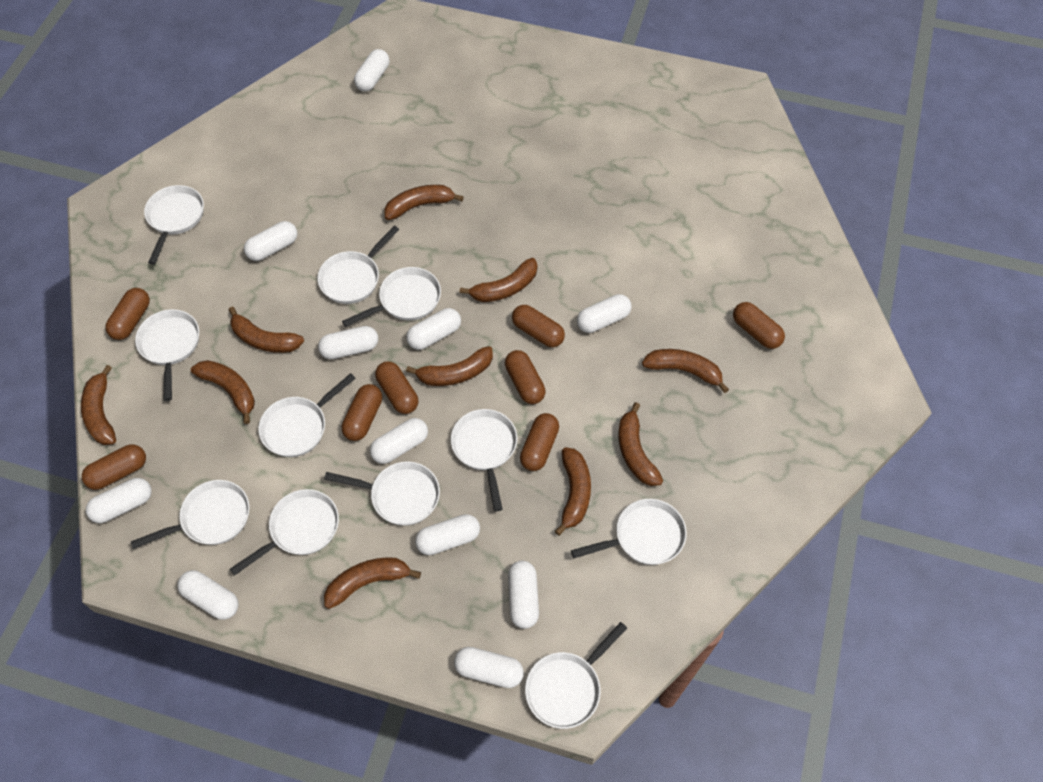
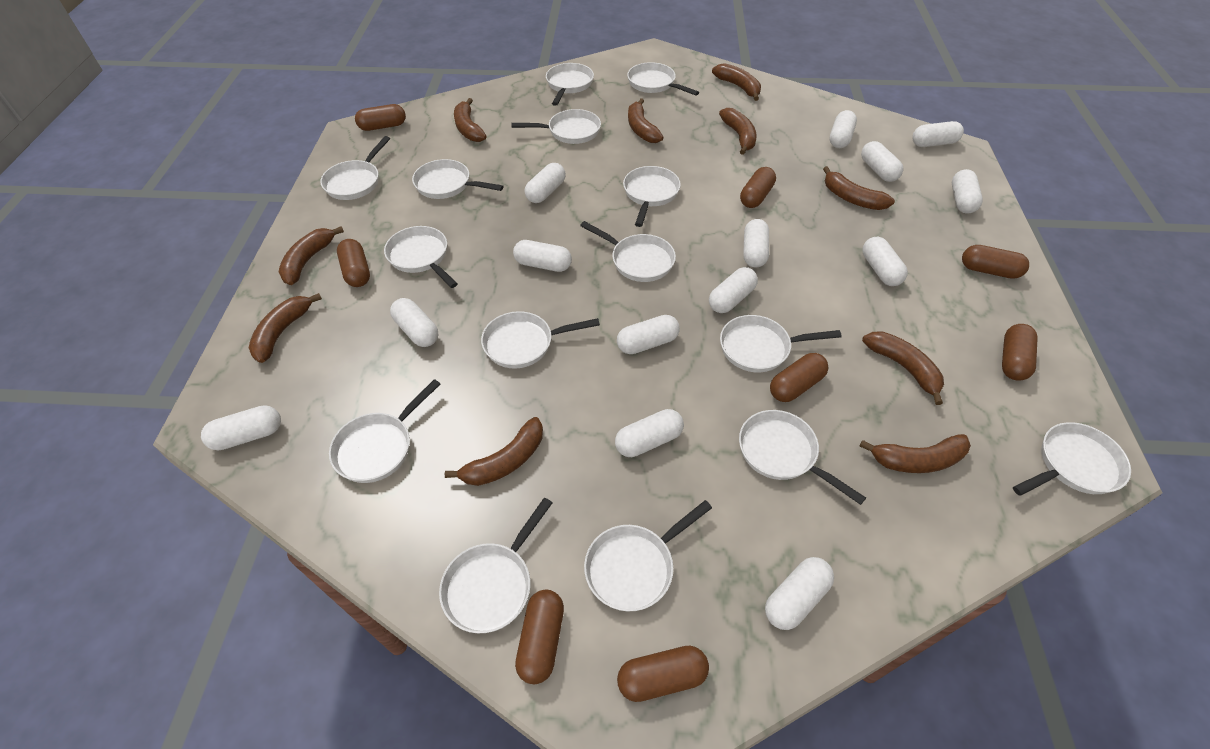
white capsule: 11 -> 14
white pan: 11 -> 15

